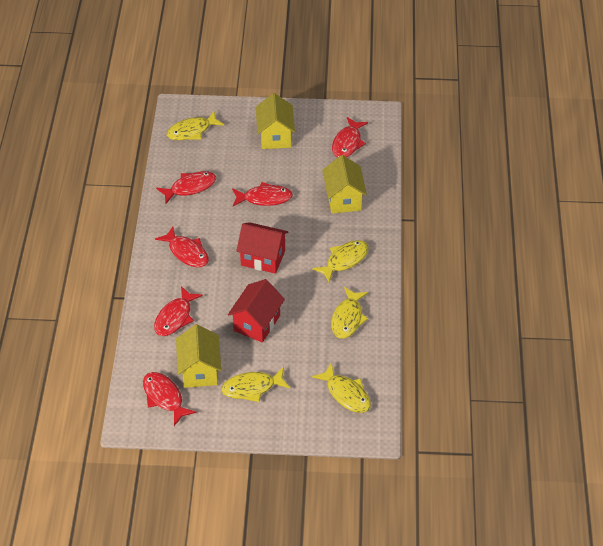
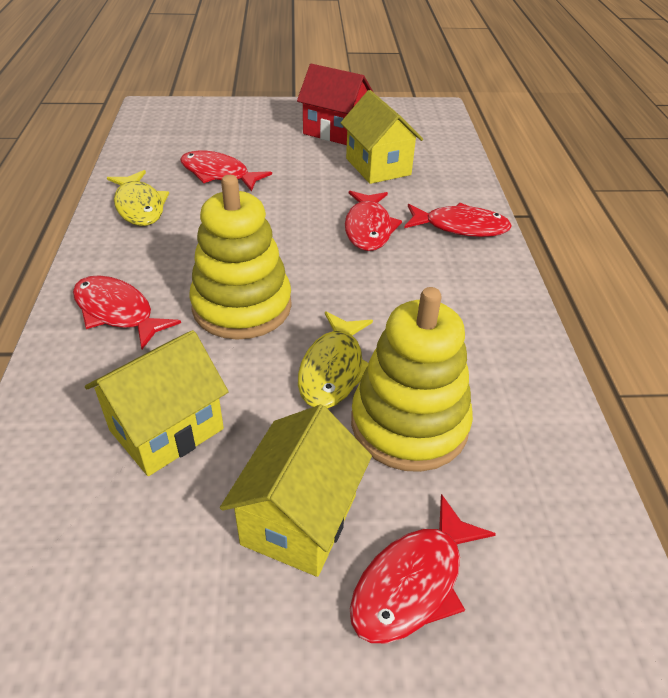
red fish: 6 -> 5
red house: 2 -> 1
yellow fish: 5 -> 2
yellow stacking toy: 0 -> 2

